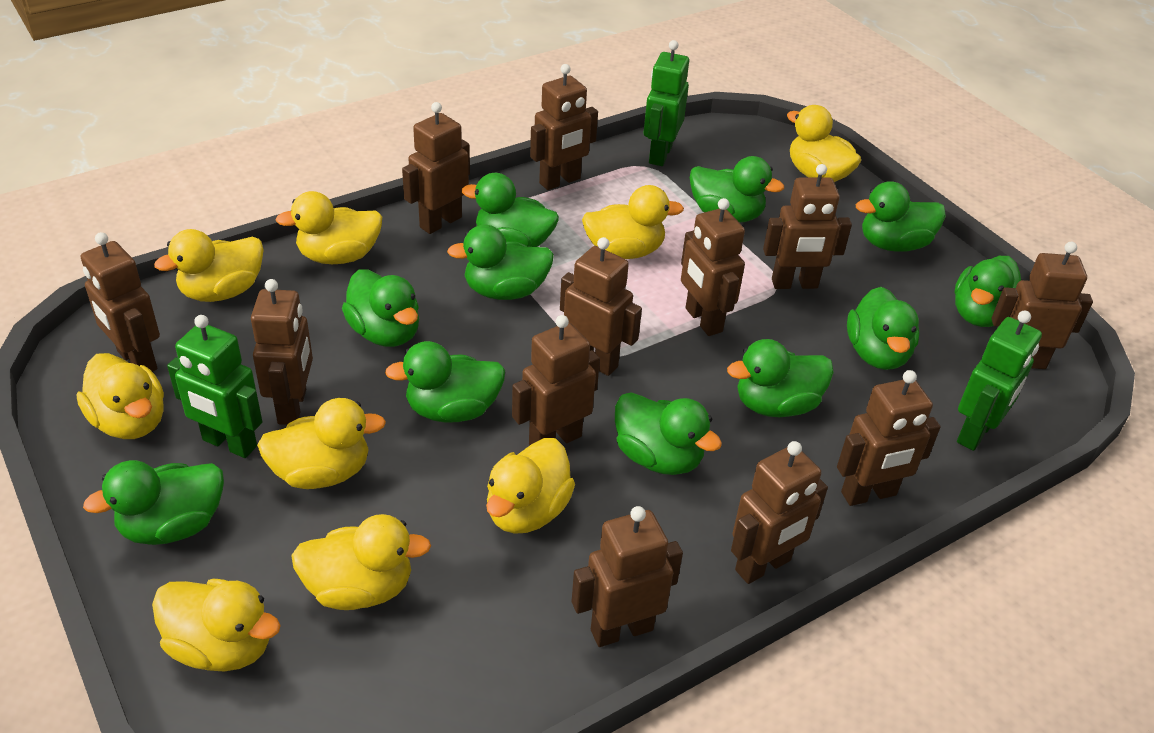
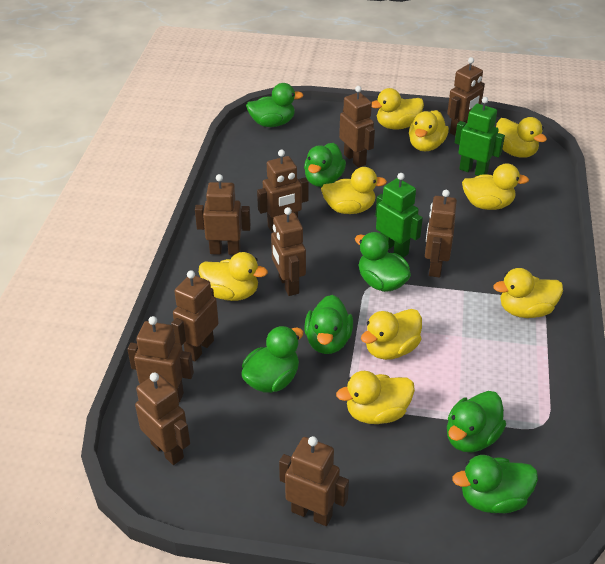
brown robot: 12 -> 10
green duck: 11 -> 7
green robot: 3 -> 2

